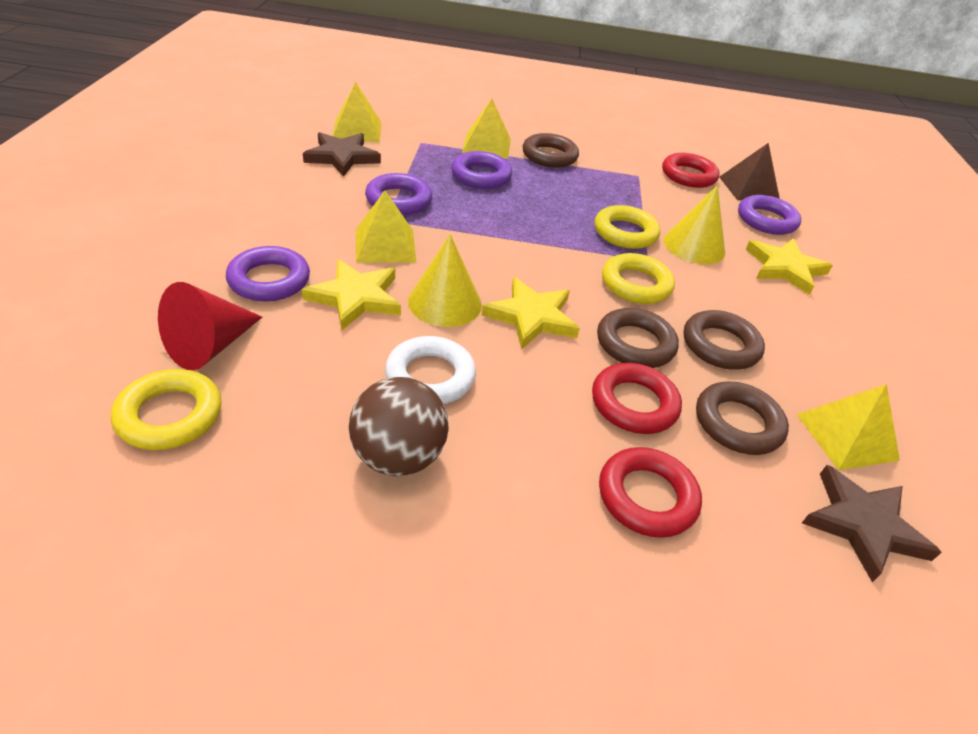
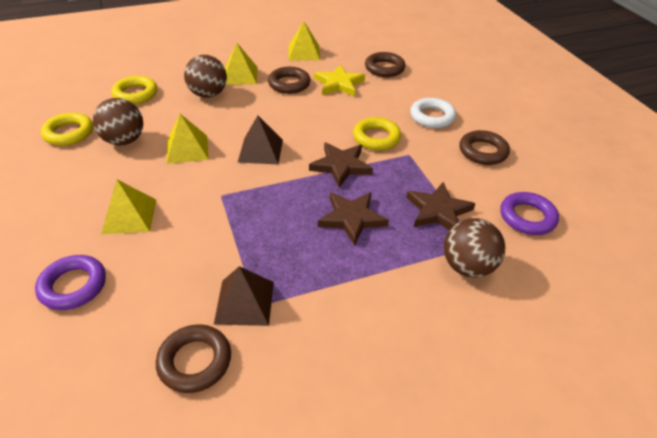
brown ball: 1 -> 3
brown pyramid: 1 -> 2
brown star: 2 -> 3
purple ring: 4 -> 2
red cone: 1 -> 0
red ring: 3 -> 0
yellow cone: 2 -> 0
yellow star: 3 -> 1

